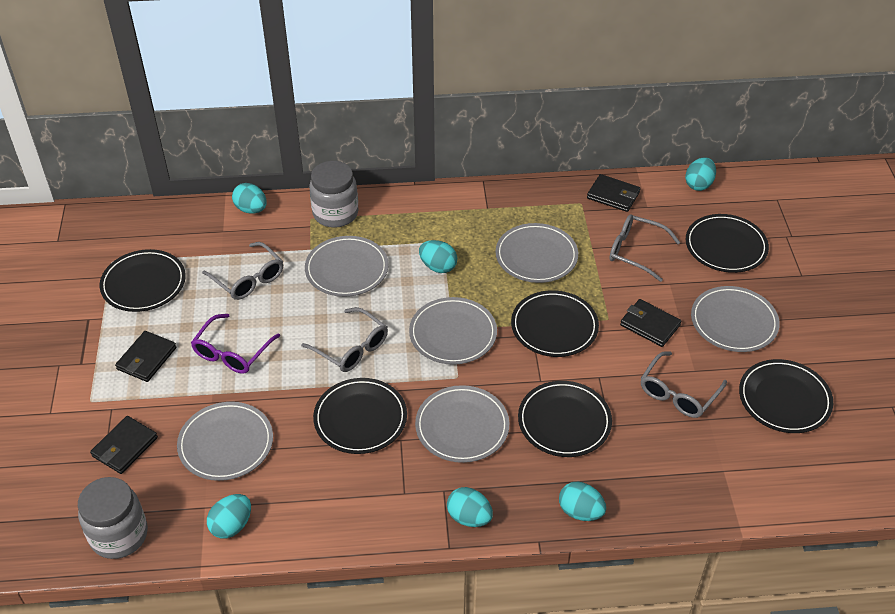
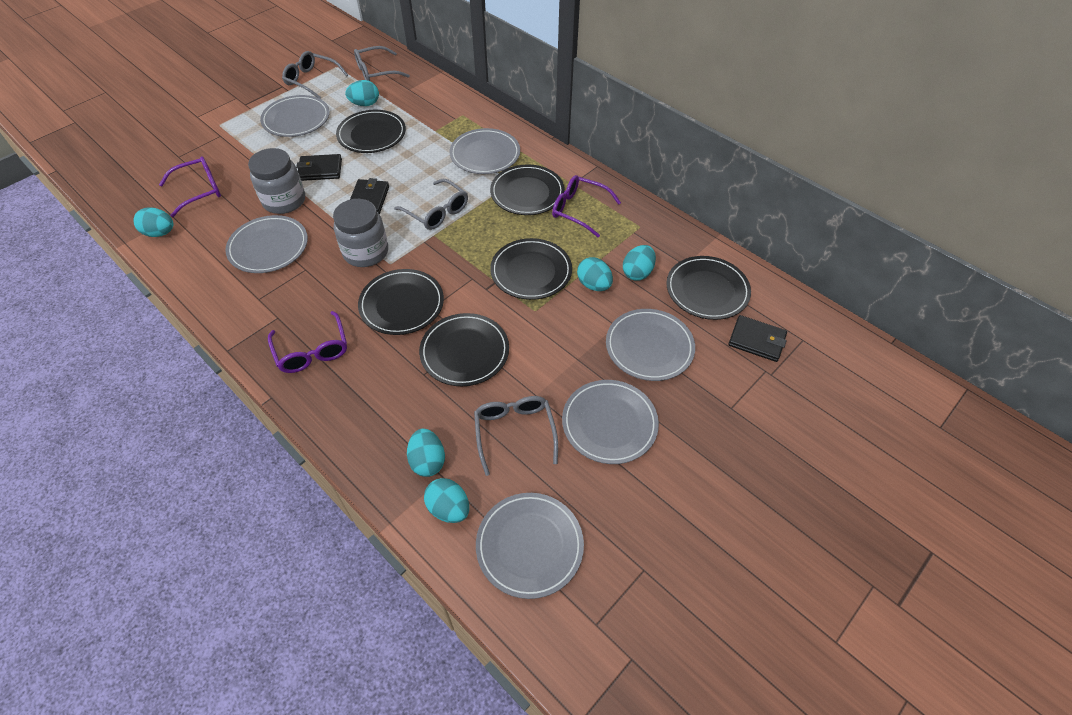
black wallet: 4 -> 3
purple glasses: 1 -> 3

